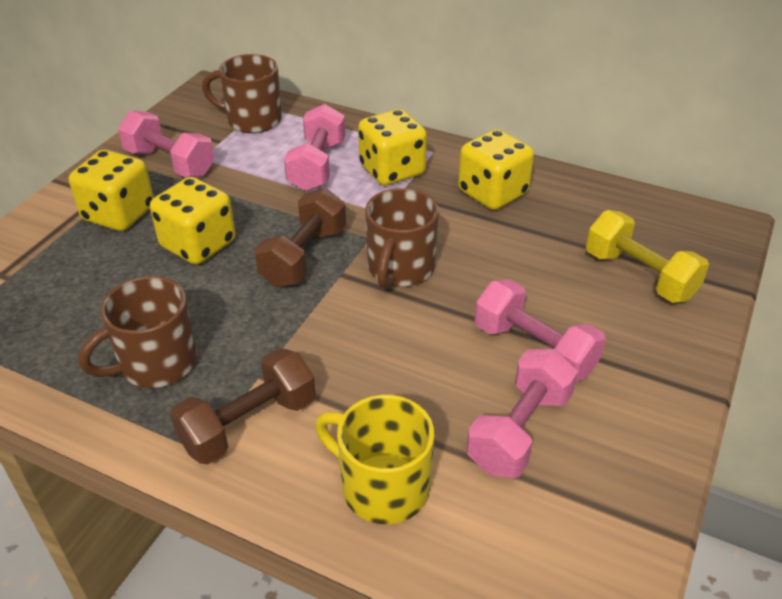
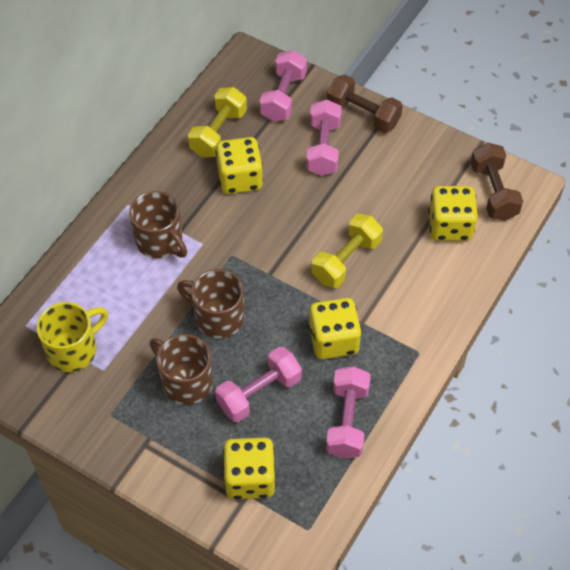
yellow dumbbell: 1 -> 2

